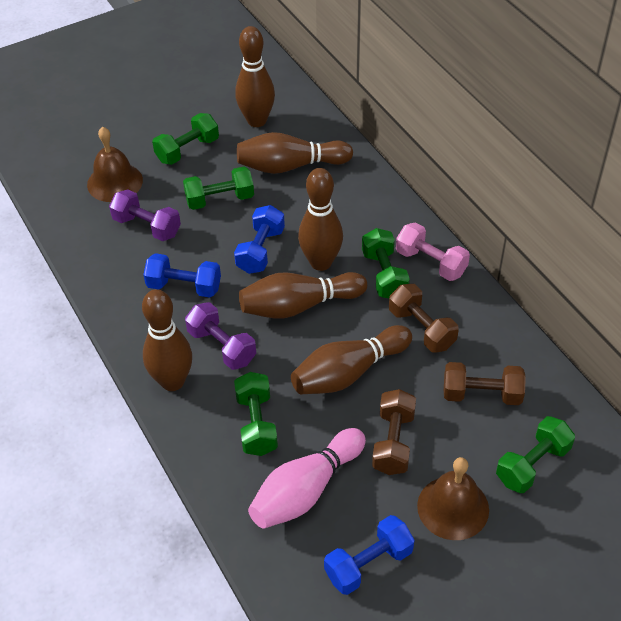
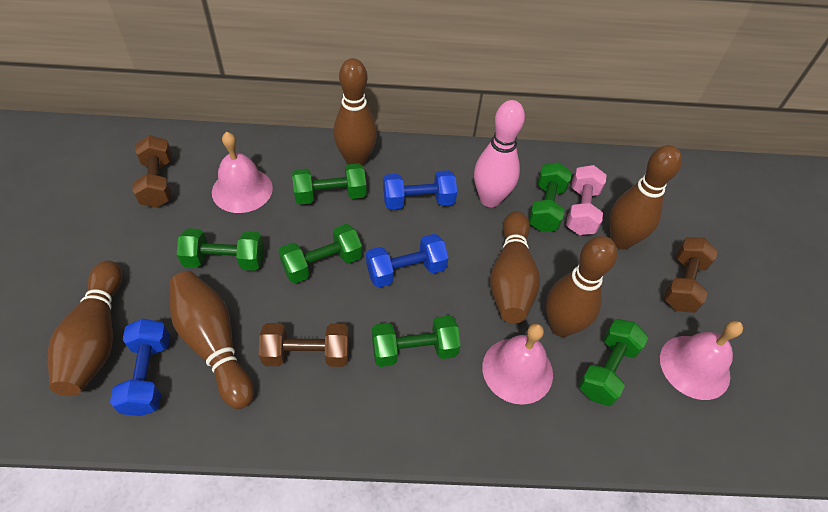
brown bell: 2 -> 0
green dumbbell: 5 -> 6
pink bell: 0 -> 3
purple dumbbell: 2 -> 0

